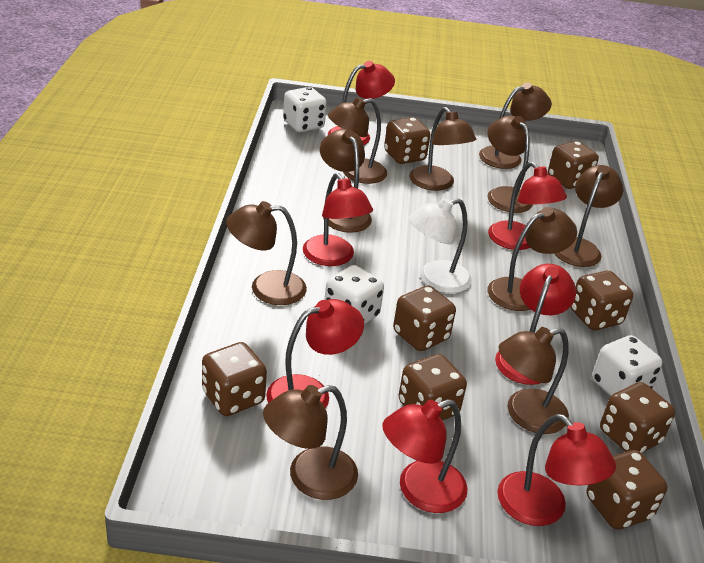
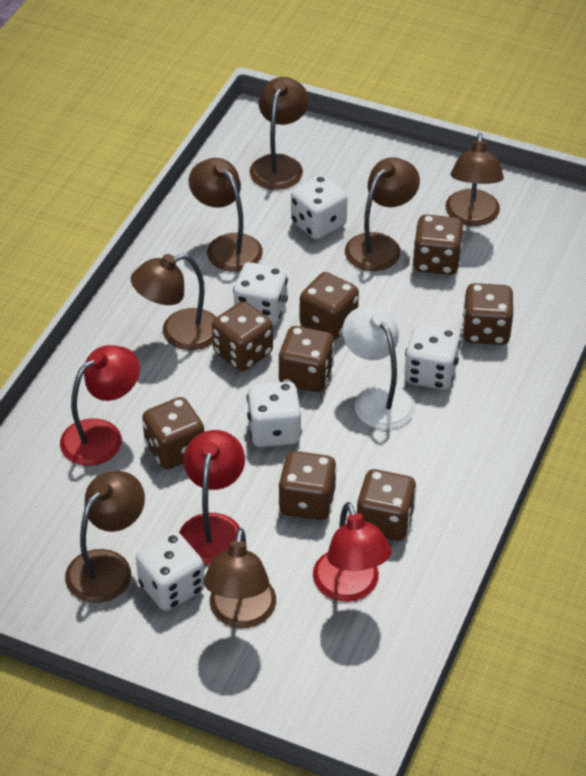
brown lamp: 10 -> 7
red lamp: 7 -> 3
white dice: 3 -> 5

